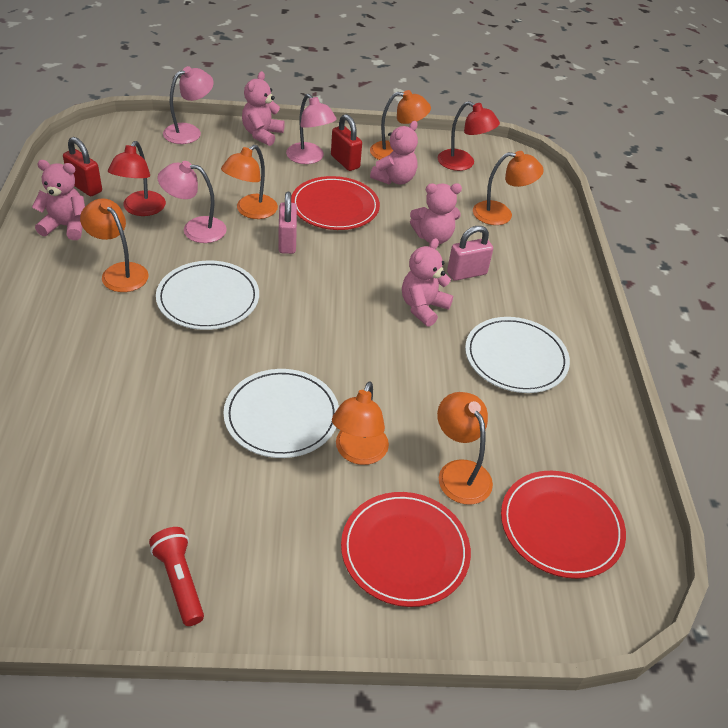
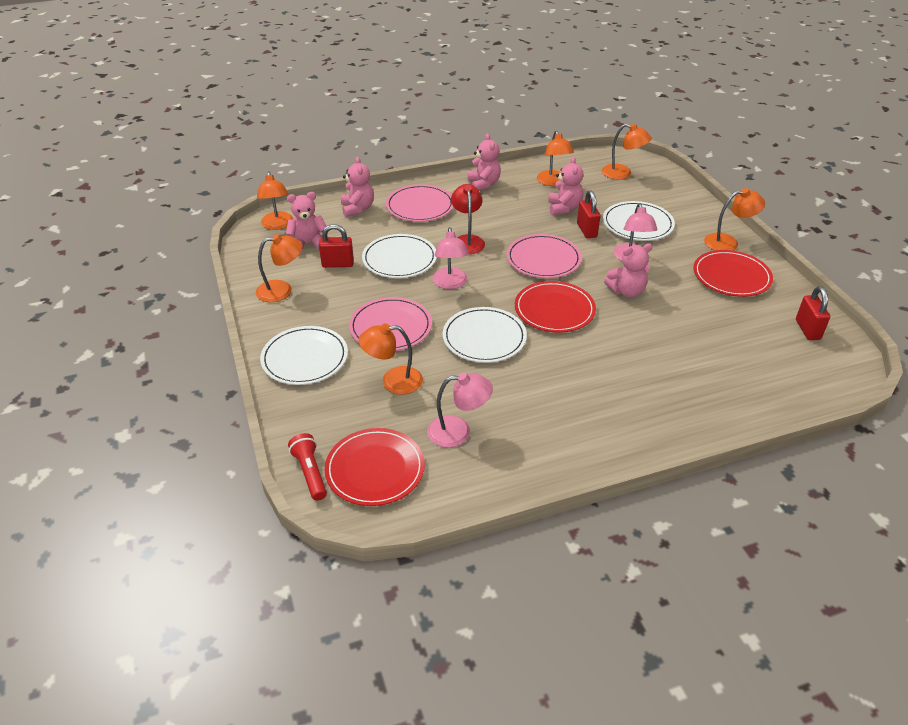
pink padlock: 2 -> 0
pink plate: 0 -> 3
red lamp: 2 -> 1
red padlock: 2 -> 3
white plate: 3 -> 4

